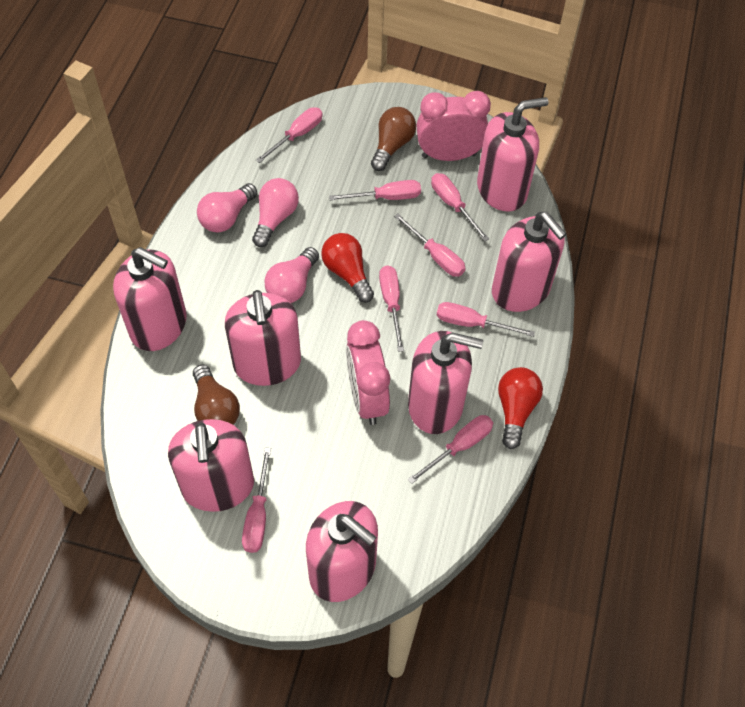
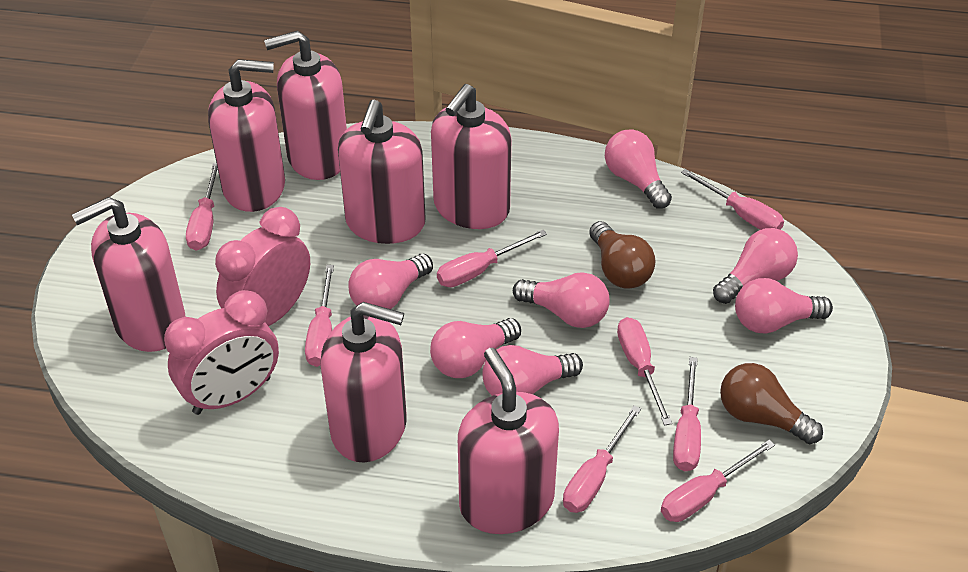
pink light bulb: 3 -> 7
red light bulb: 2 -> 0

